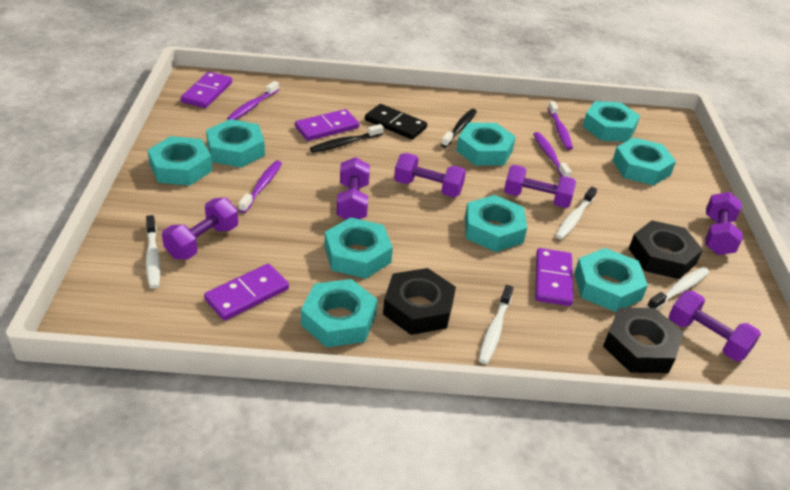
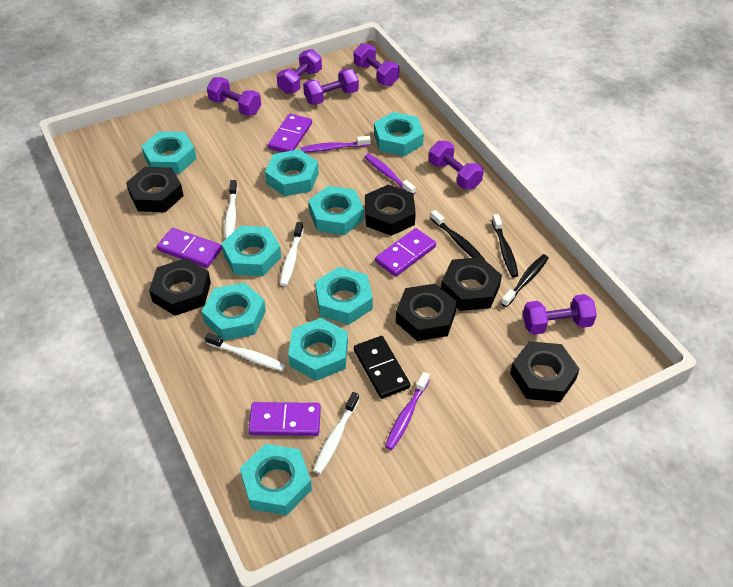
black nut: 3 -> 6
black toothbrush: 2 -> 3
purple toothbrush: 4 -> 3

